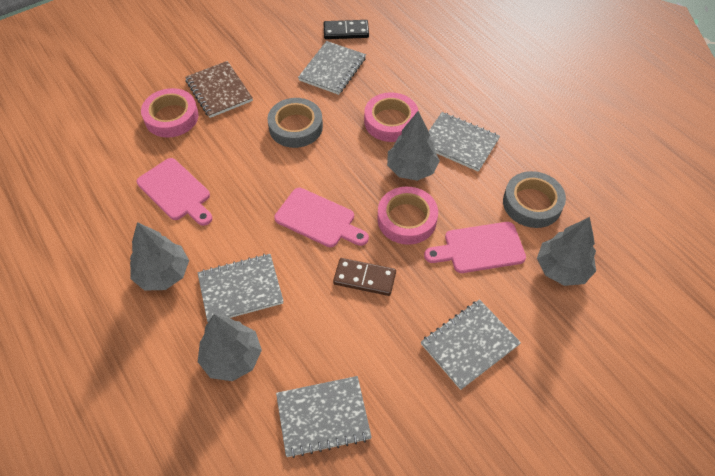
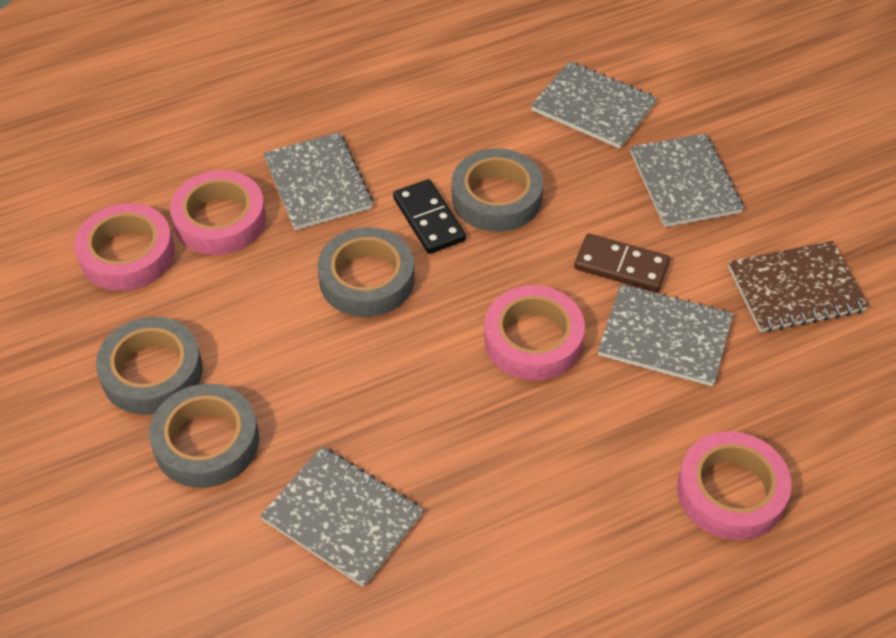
grey tape: 2 -> 4
grey tree: 4 -> 0
pink cutting board: 3 -> 0
pink tape: 3 -> 4

